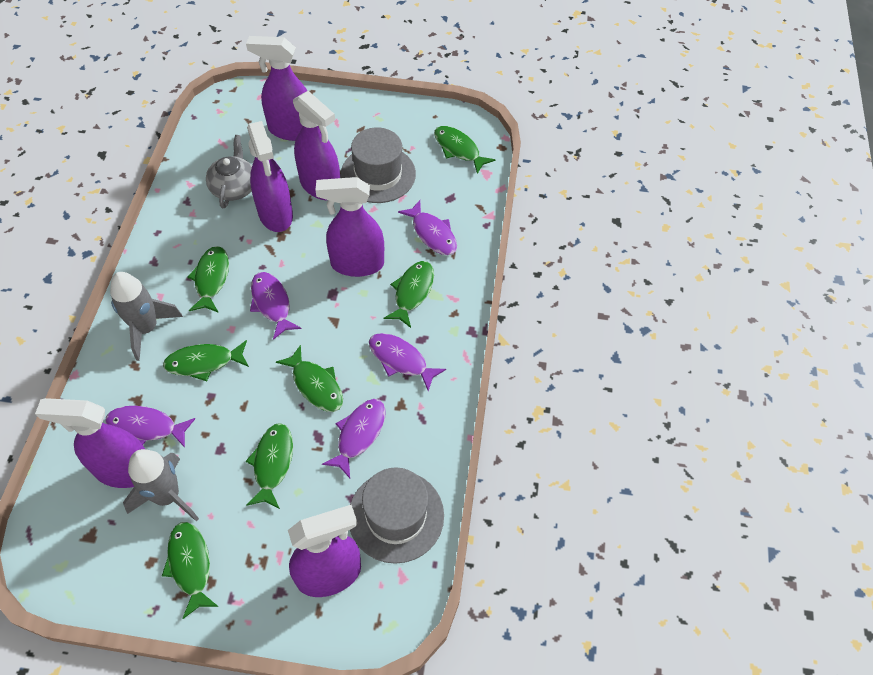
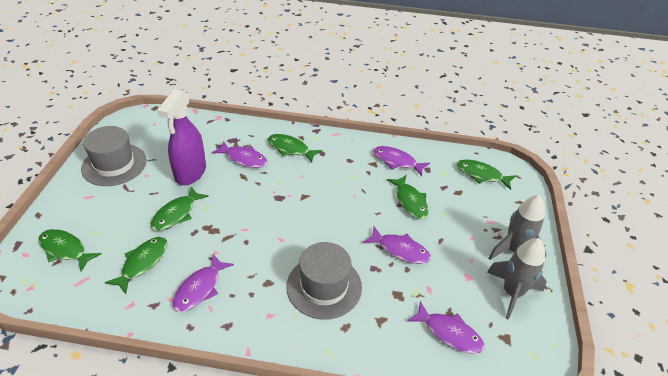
green fish: 7 -> 6
grey teapot: 1 -> 0
purple spray bottle: 6 -> 1

